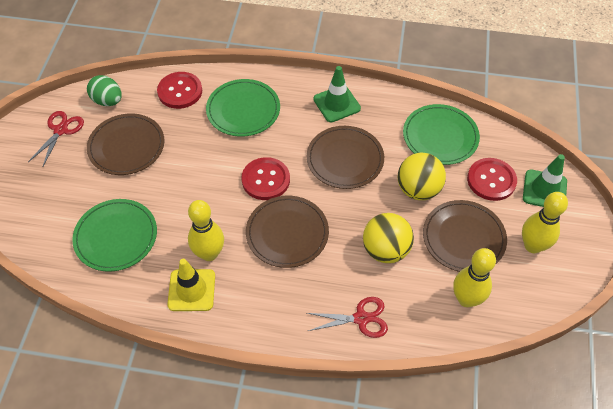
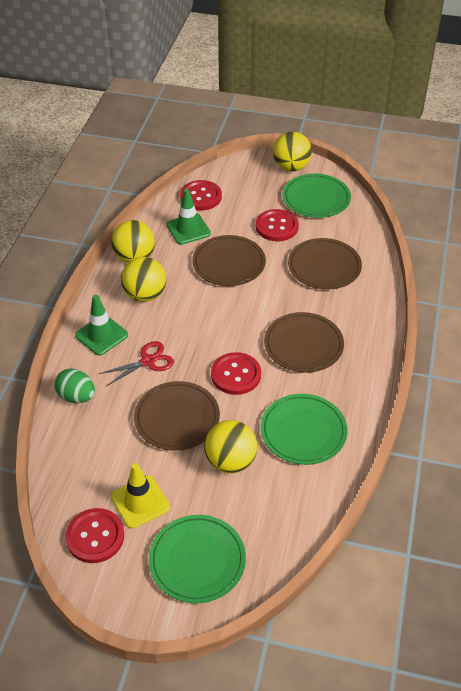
red button: 3 -> 4
red scissors: 2 -> 1
yellow ball: 2 -> 4
yellow bowling pin: 3 -> 0

